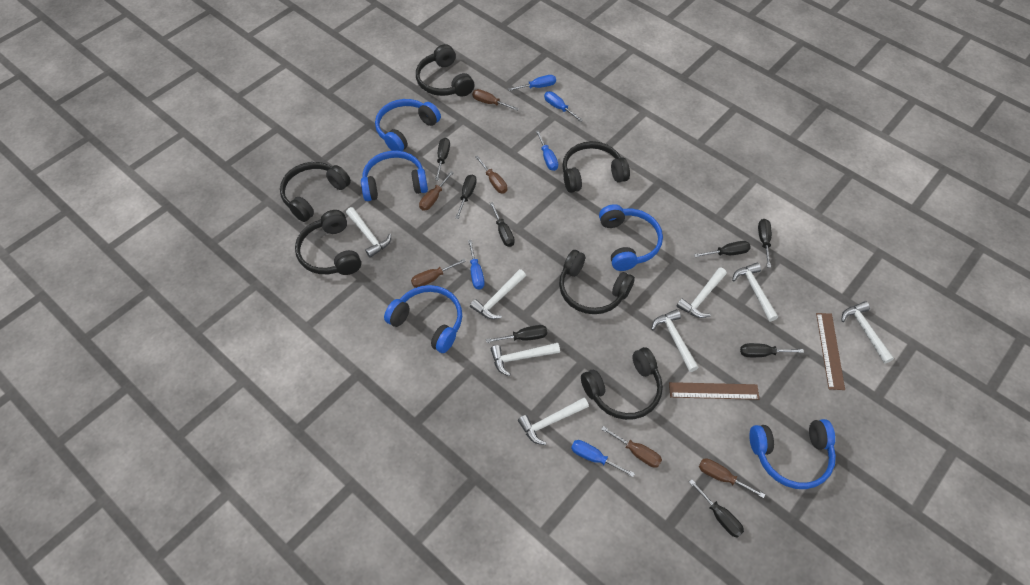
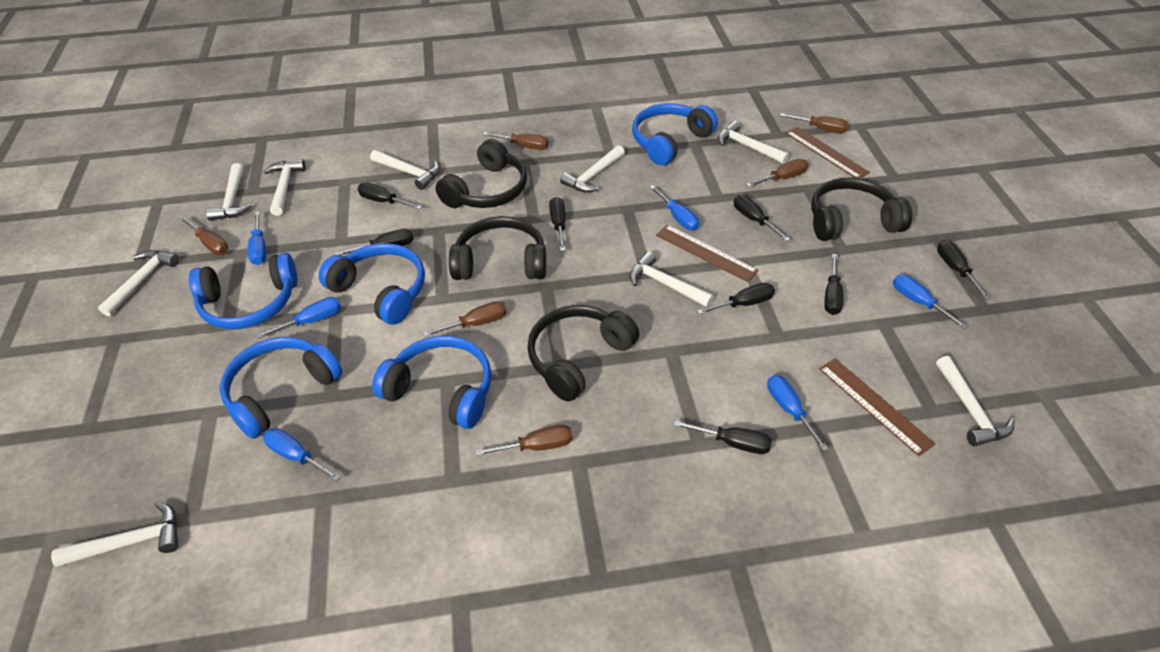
black headphones: 6 -> 4
blue screwdriver: 5 -> 6
brown ruler: 2 -> 3
white hammer: 8 -> 9

